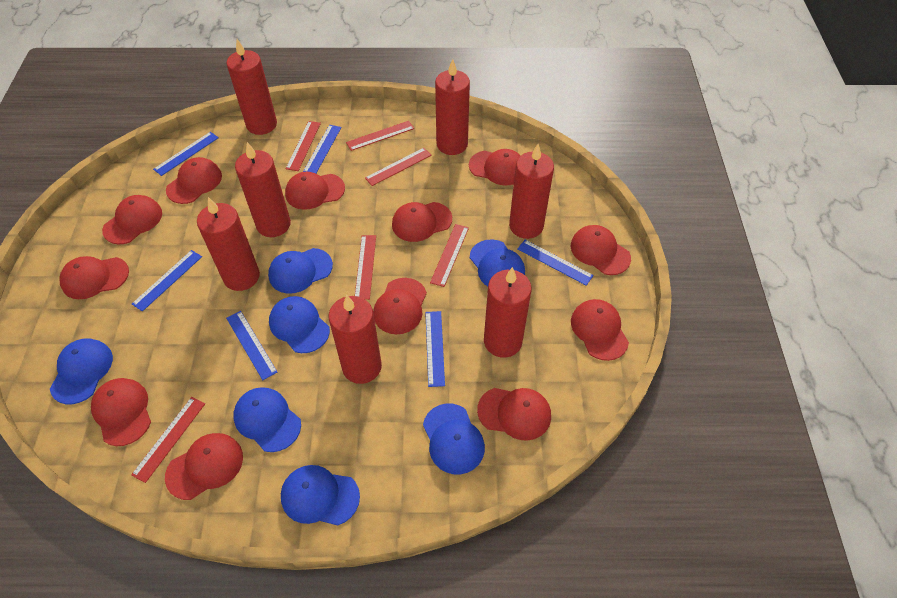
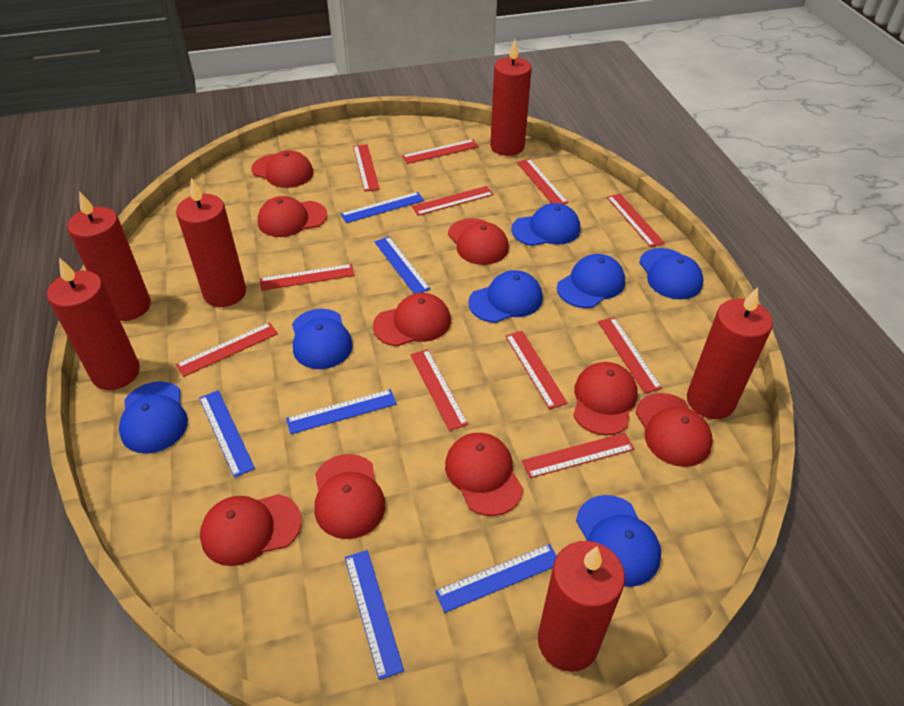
red candle: 7 -> 6
red cap: 12 -> 9
red ruler: 6 -> 11

